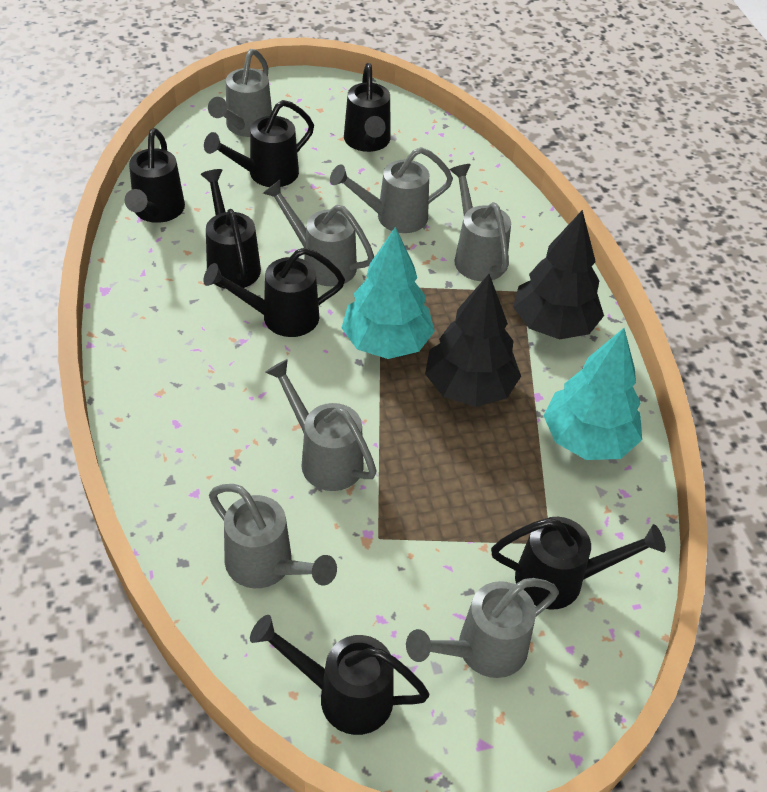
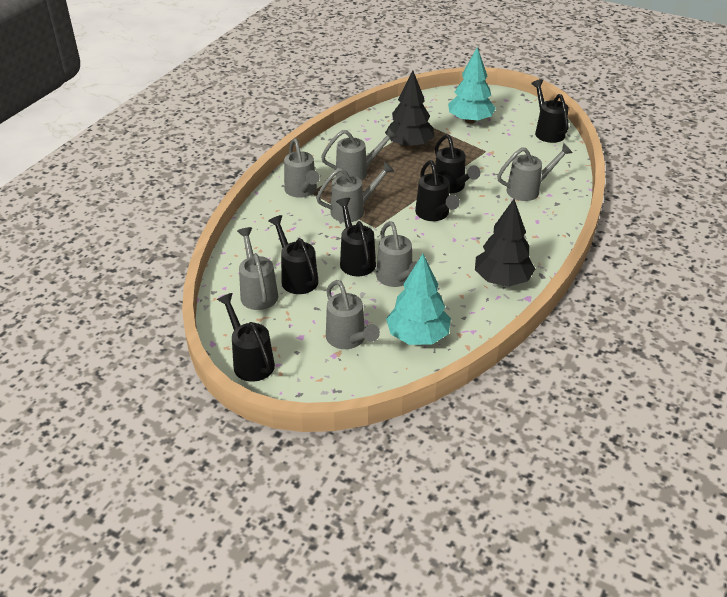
black watering can: 7 -> 6

